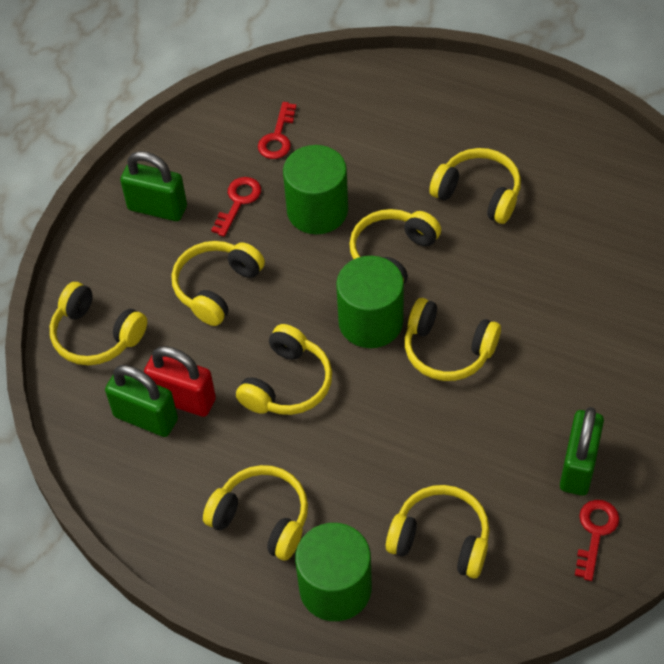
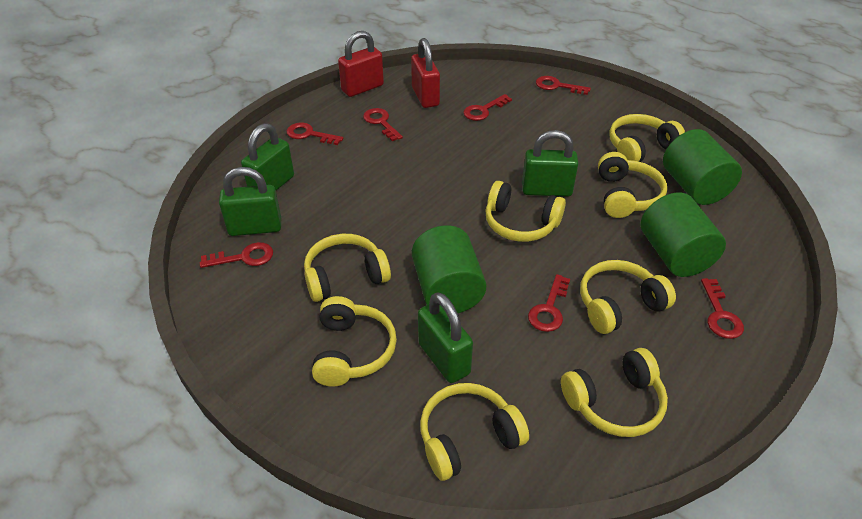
green padlock: 3 -> 4
red key: 3 -> 7
red padlock: 1 -> 2

